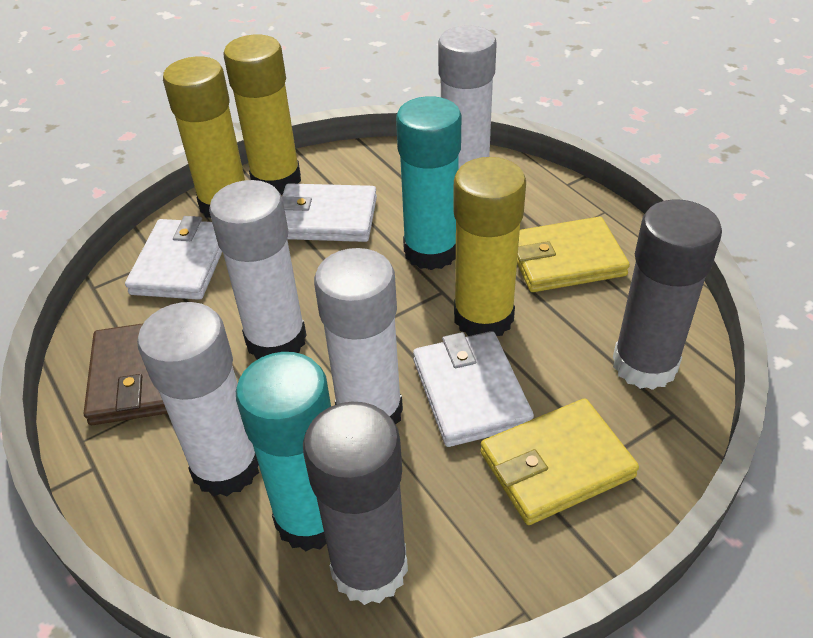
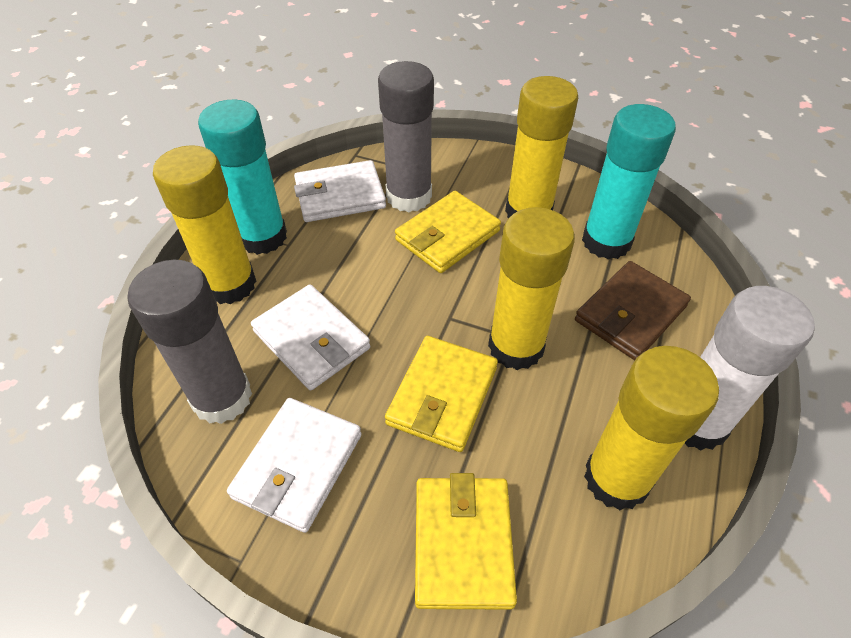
white glue stick: 4 -> 1
yellow glue stick: 3 -> 4
yellow wallet: 2 -> 3

